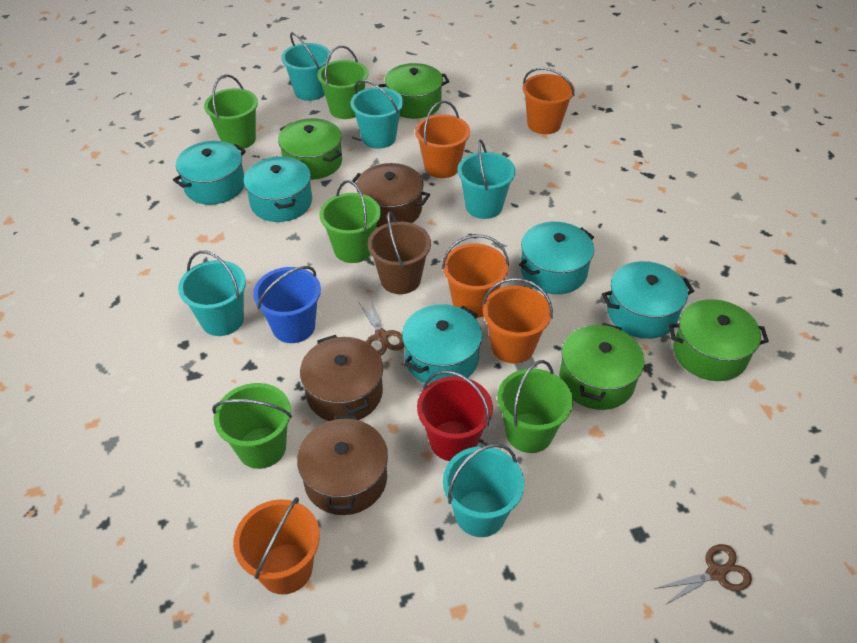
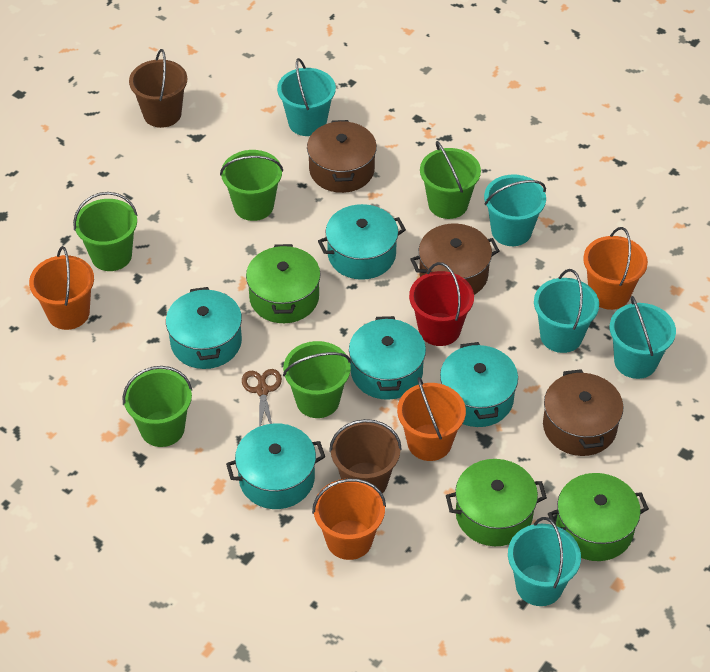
blue bucket: 1 -> 0
brown bucket: 1 -> 2
brown scissors: 2 -> 1
green pot: 4 -> 3
orange bucket: 5 -> 4

